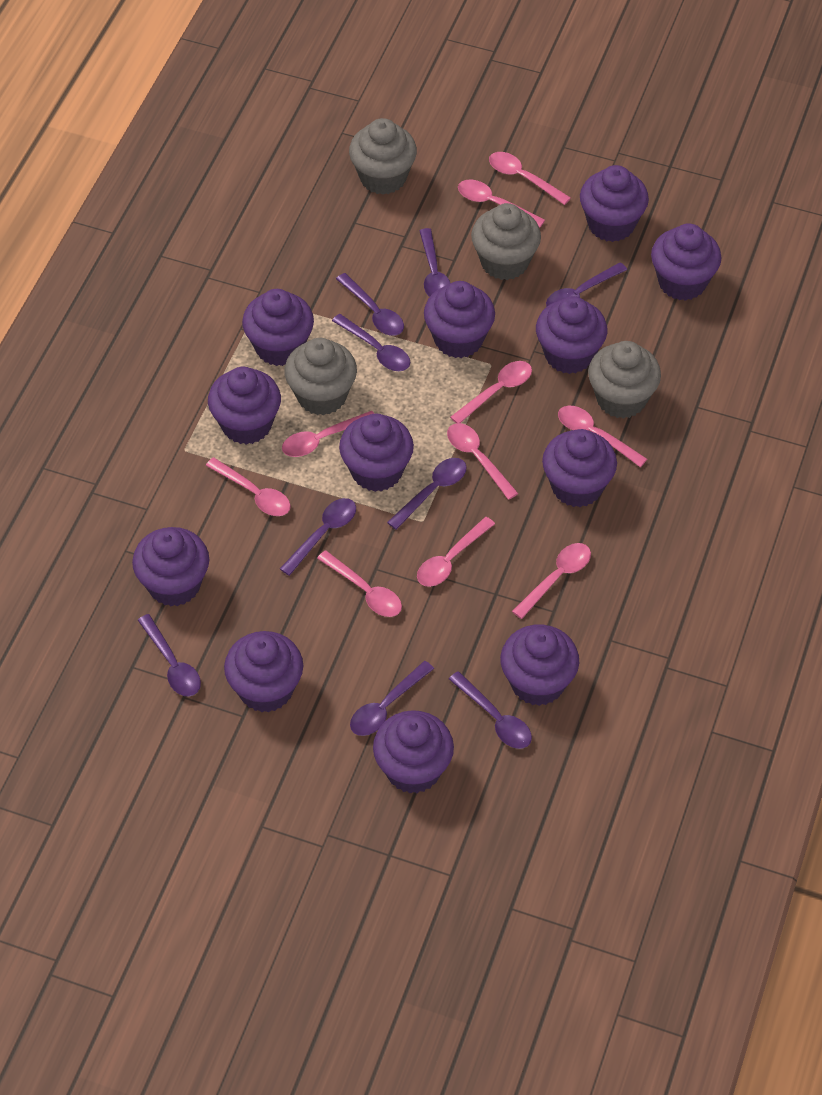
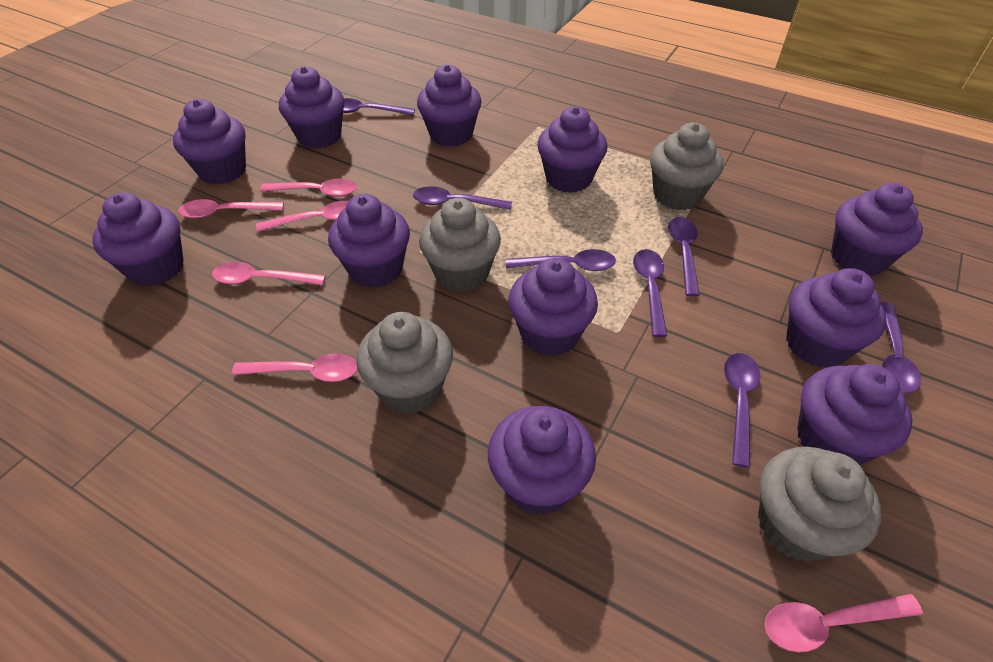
pink spoon: 10 -> 6
purple cupcake: 12 -> 11
purple spoon: 9 -> 7

